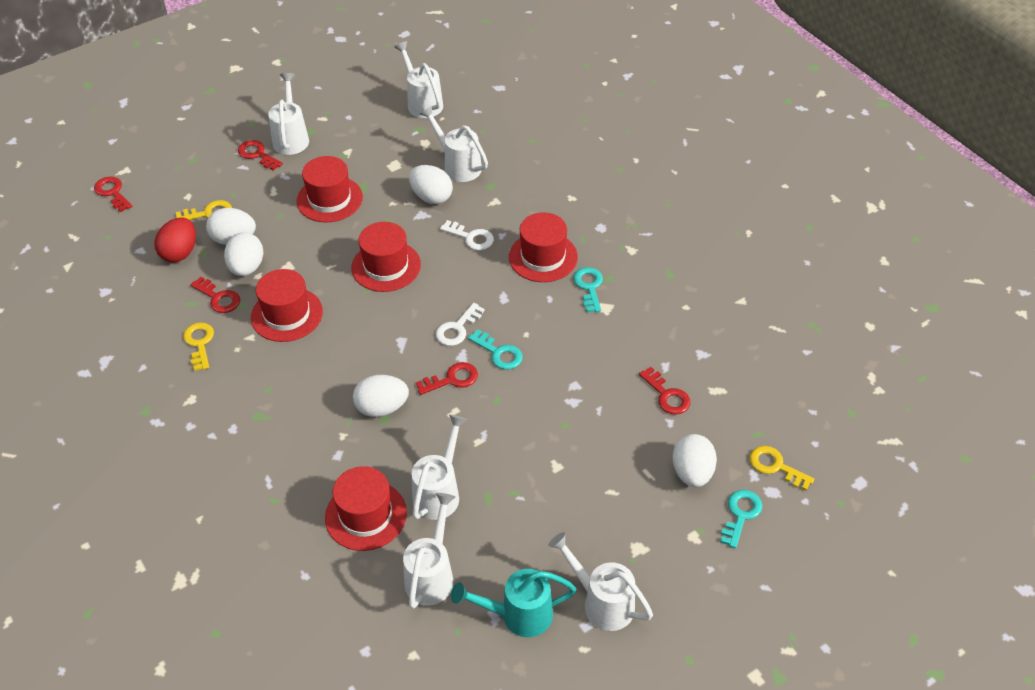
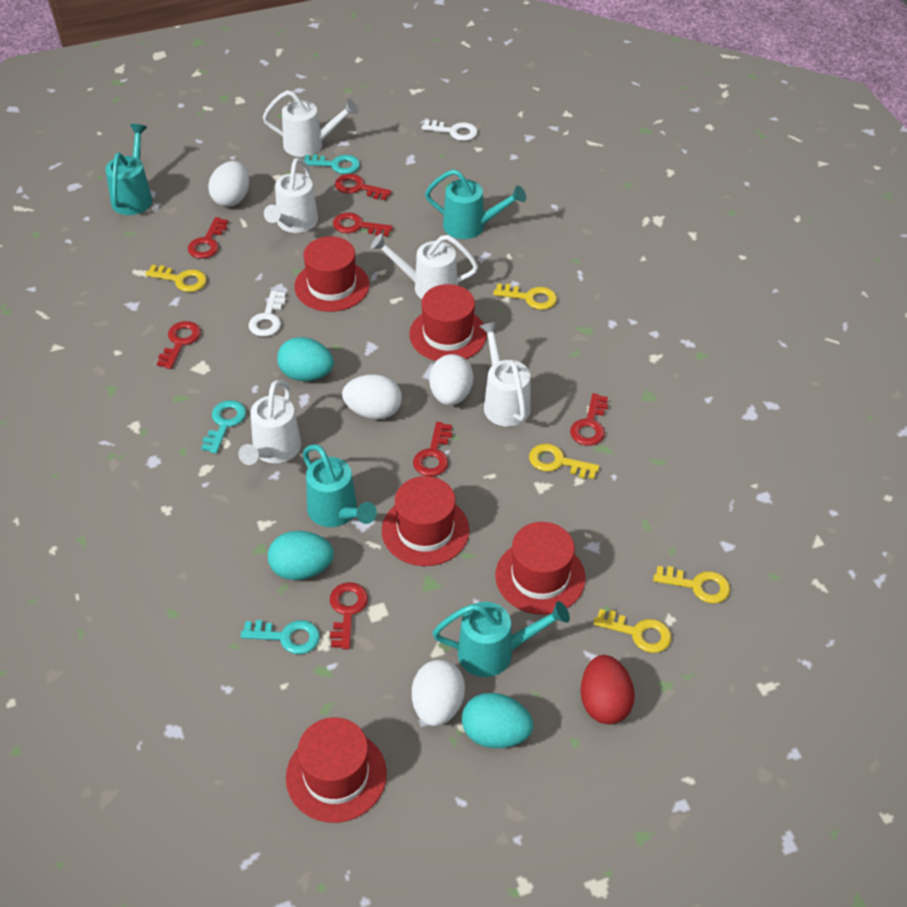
red key: 5 -> 7
turquoise egg: 0 -> 3
turquoise watering can: 1 -> 4
white egg: 5 -> 4
white watering can: 6 -> 5
yellow key: 3 -> 5

